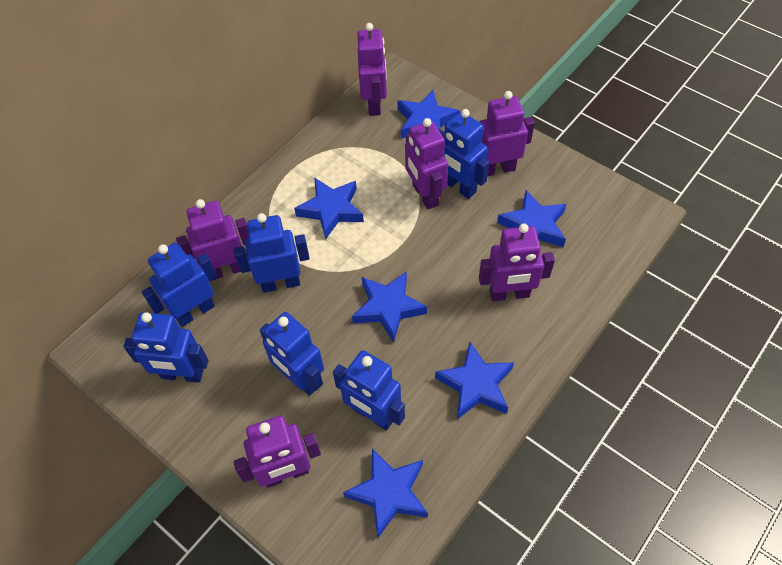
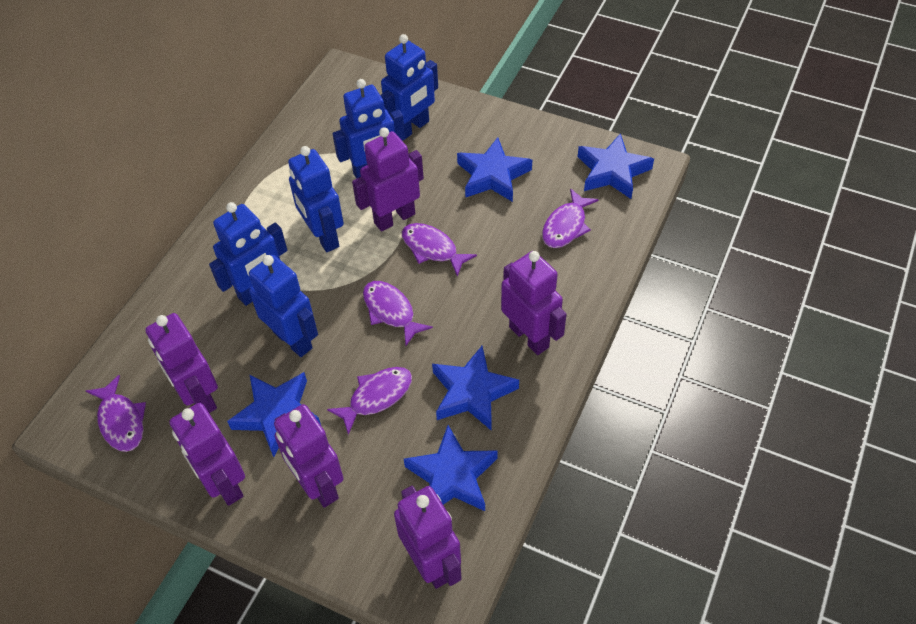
blue robot: 6 -> 5
blue star: 6 -> 5
purple fish: 0 -> 5

